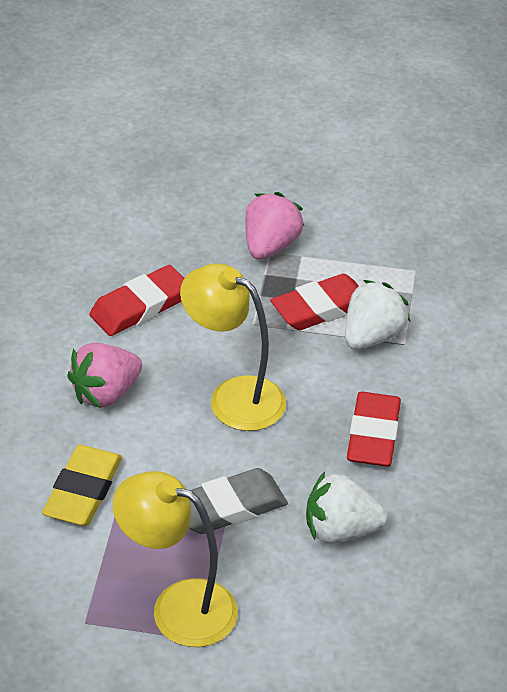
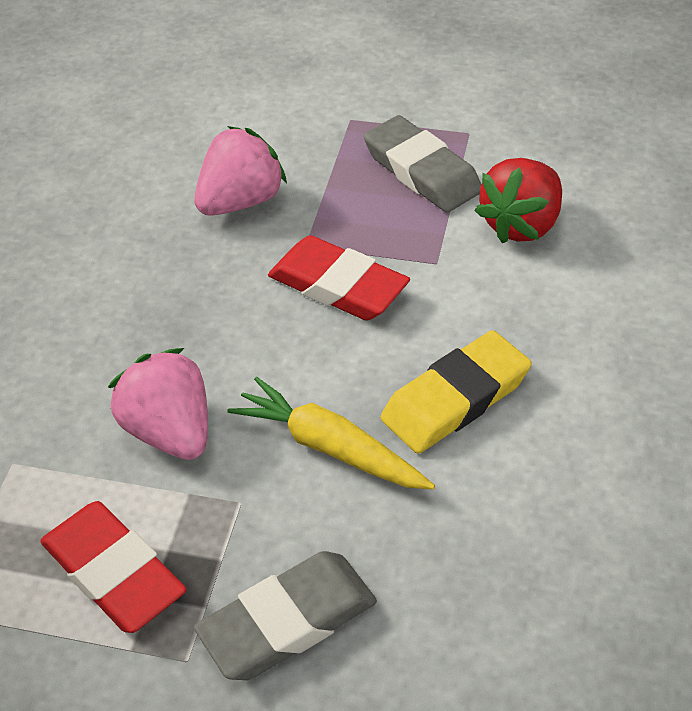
grey eraser: 1 -> 2
red eraser: 3 -> 2
red strawberry: 0 -> 1
white strawberry: 2 -> 0
yellow carrot: 0 -> 1
yellow lamp: 2 -> 0

